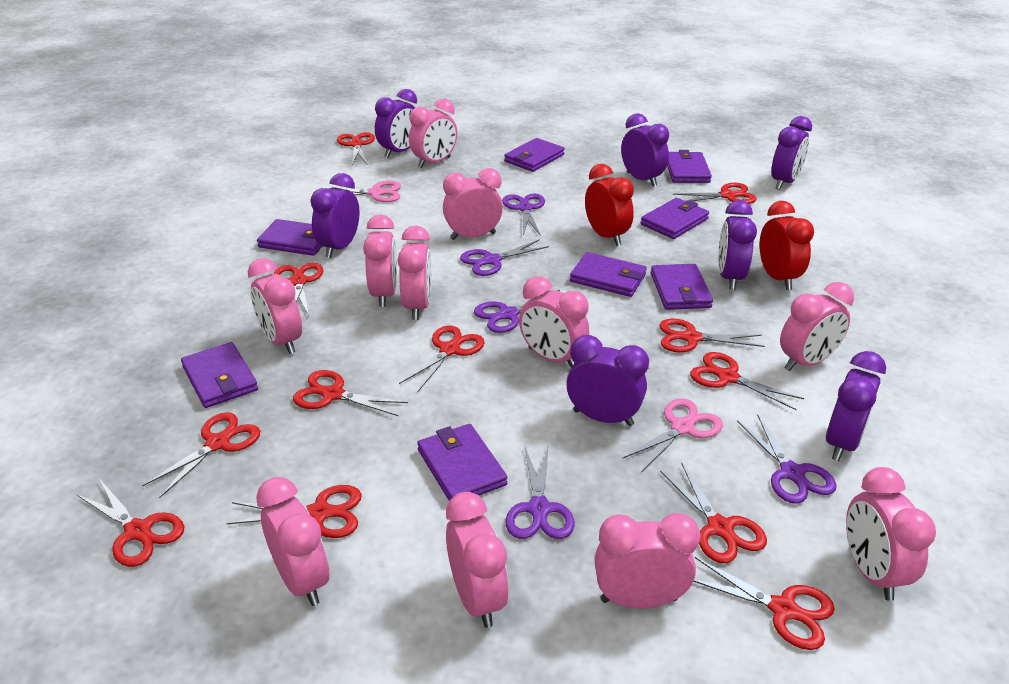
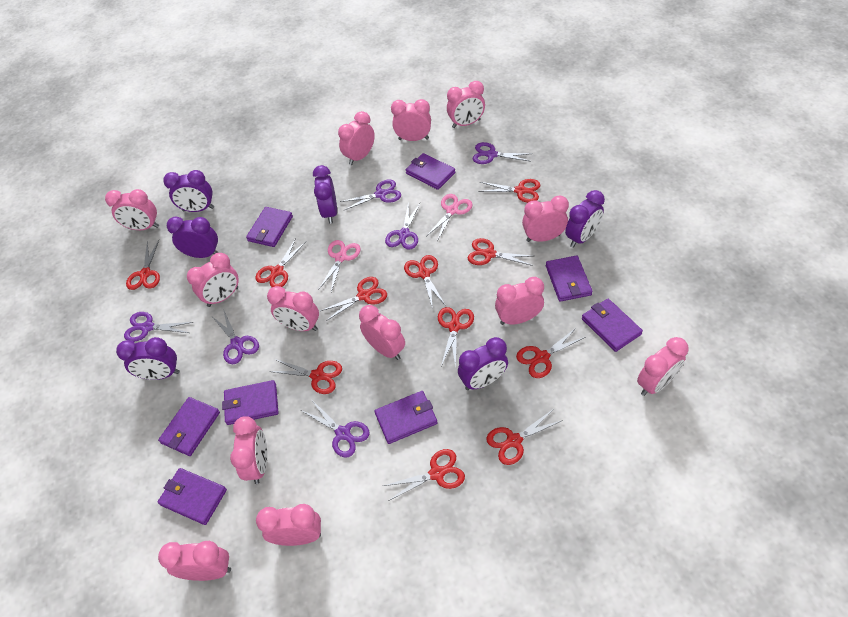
pink clock: 11 -> 13
purple clock: 7 -> 6
purple scissors: 5 -> 6
red clock: 2 -> 0
red scissors: 12 -> 11

